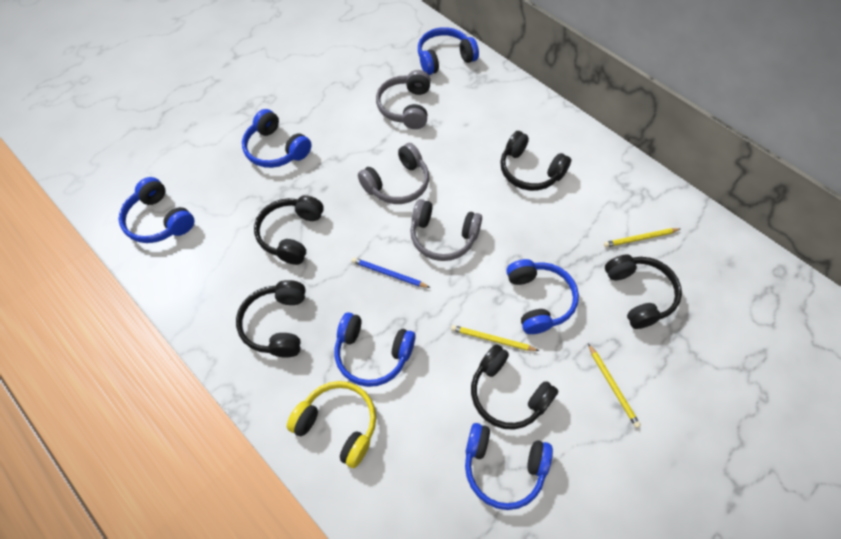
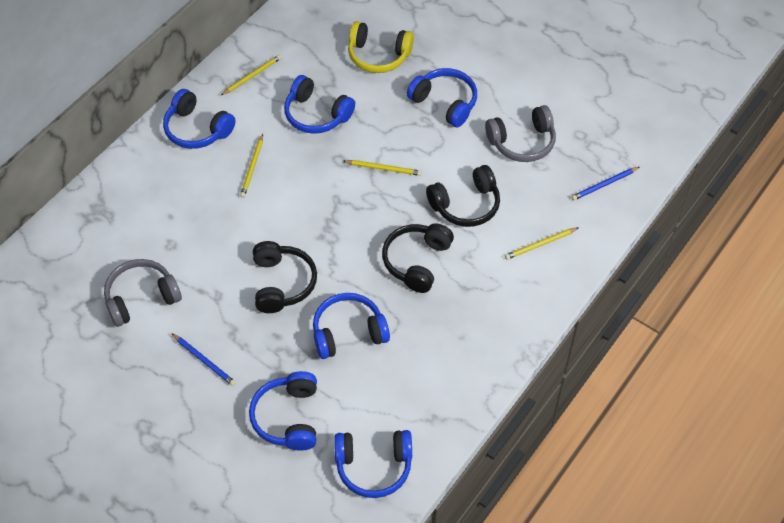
black headphones: 5 -> 3
blue pencil: 1 -> 2
grey headphones: 3 -> 2
yellow pencil: 3 -> 4

